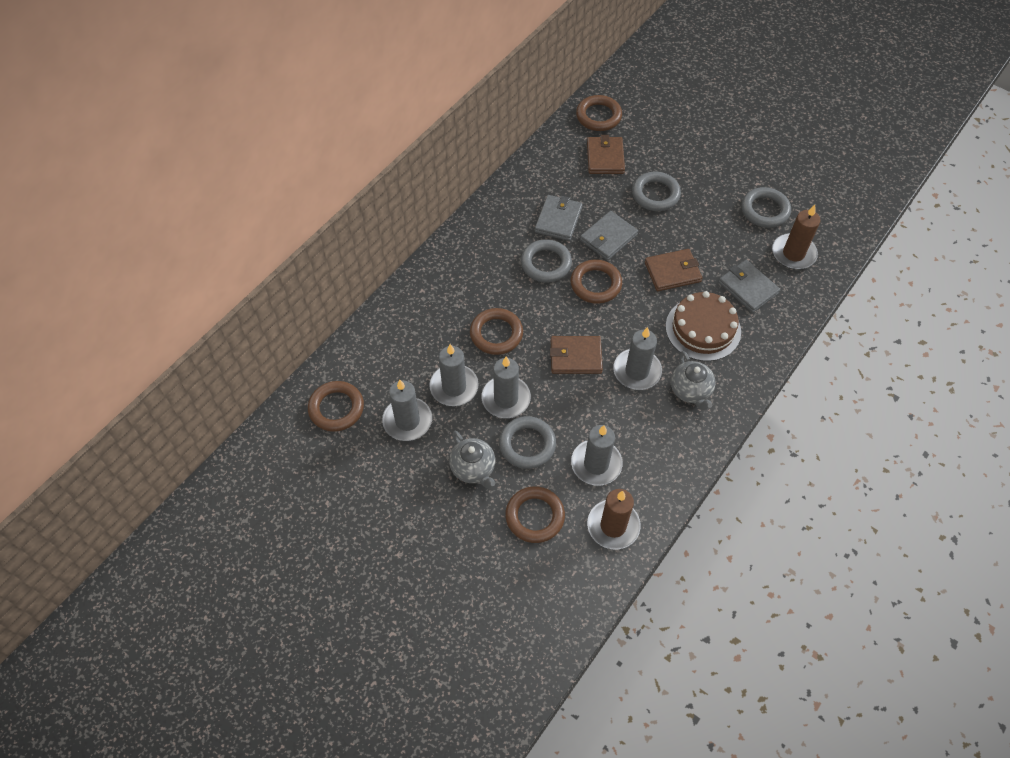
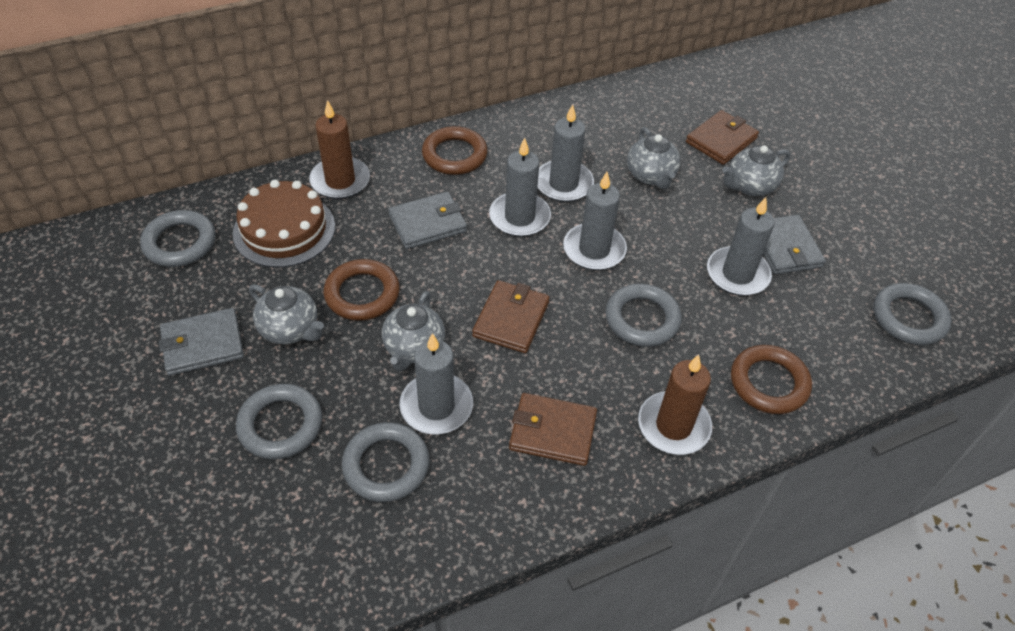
brown ring: 5 -> 3
grey ring: 4 -> 5
grey teapot: 2 -> 4

